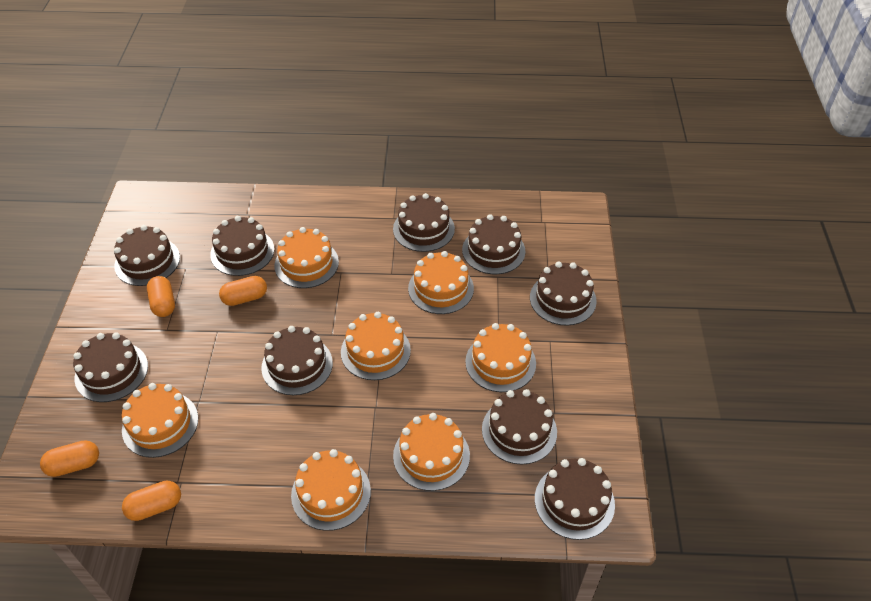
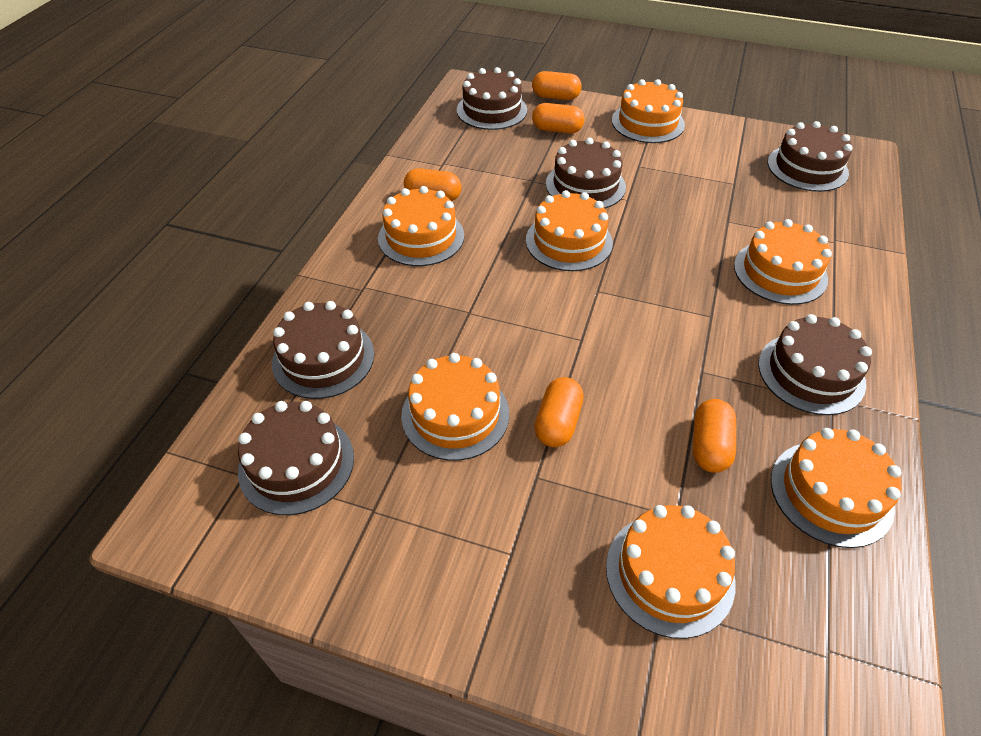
brown cake: 9 -> 6
orange capsule: 4 -> 5

